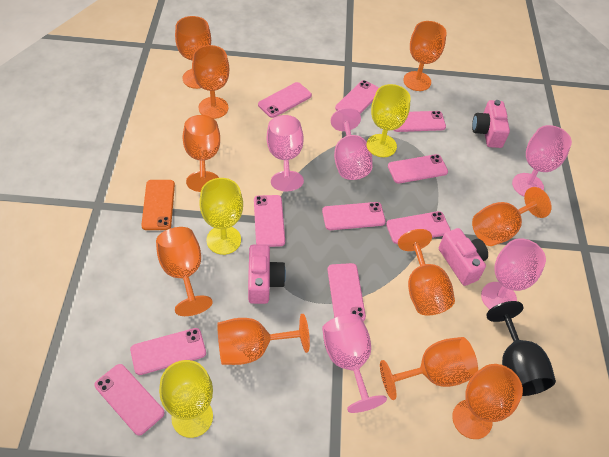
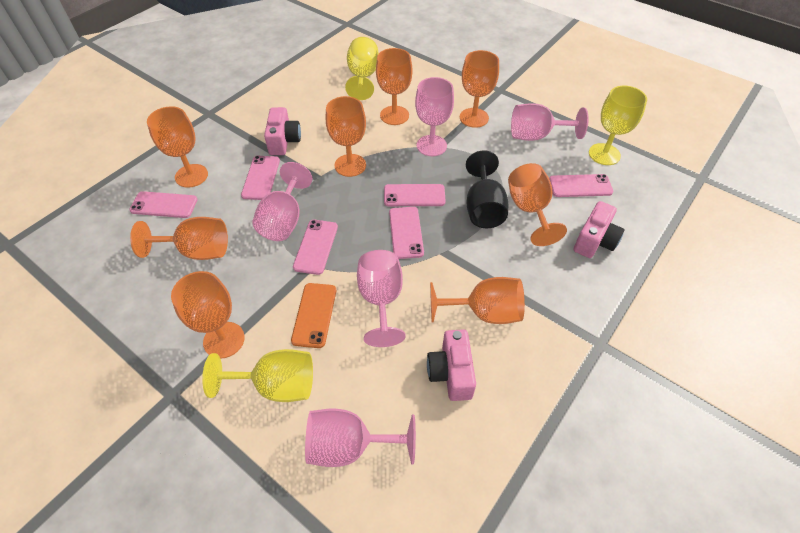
orange goblet: 10 -> 8
pink phone: 10 -> 6

